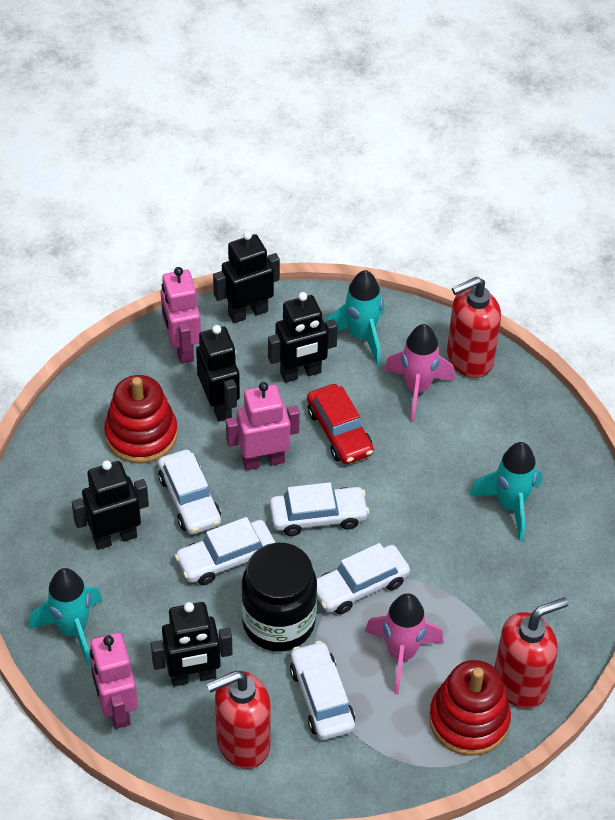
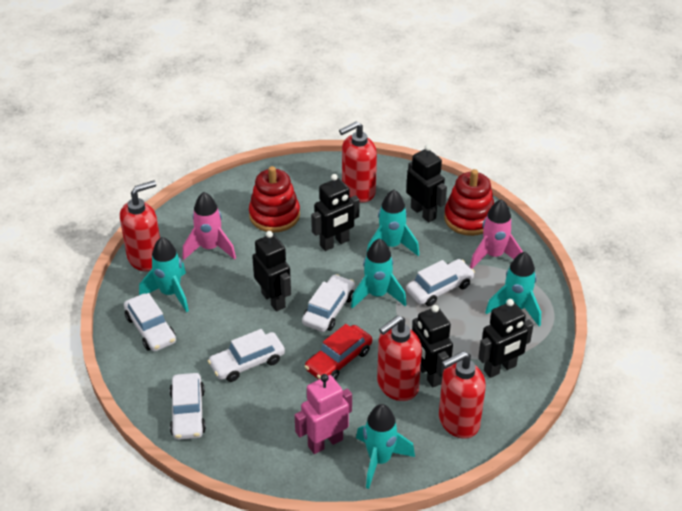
black jar: 1 -> 0
pink robot: 3 -> 1
red soap dispenser: 3 -> 4
turquoise rocket: 3 -> 5

